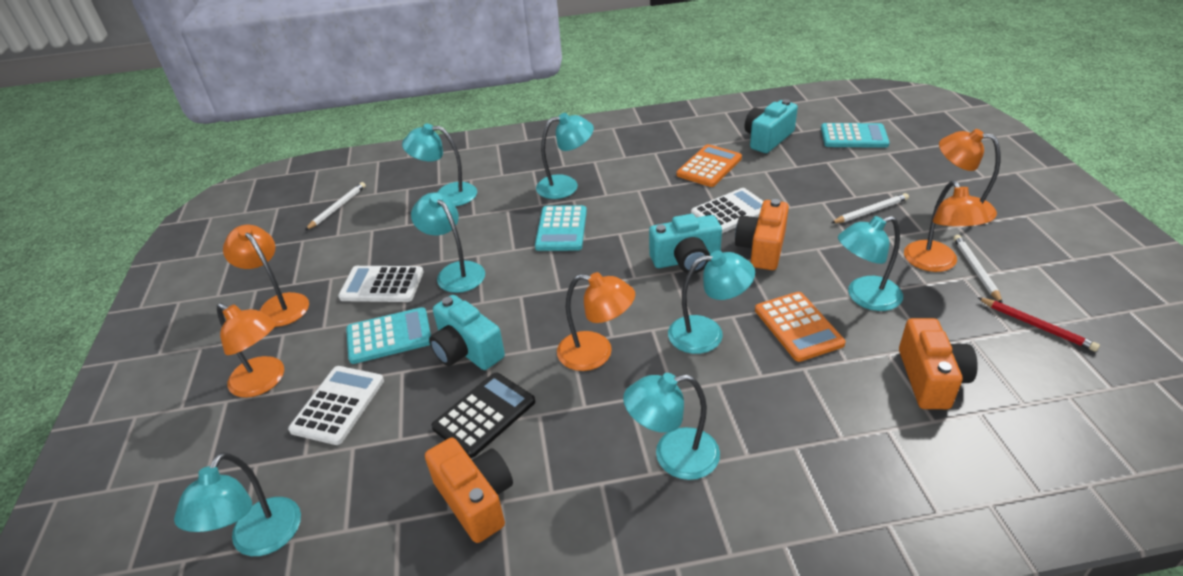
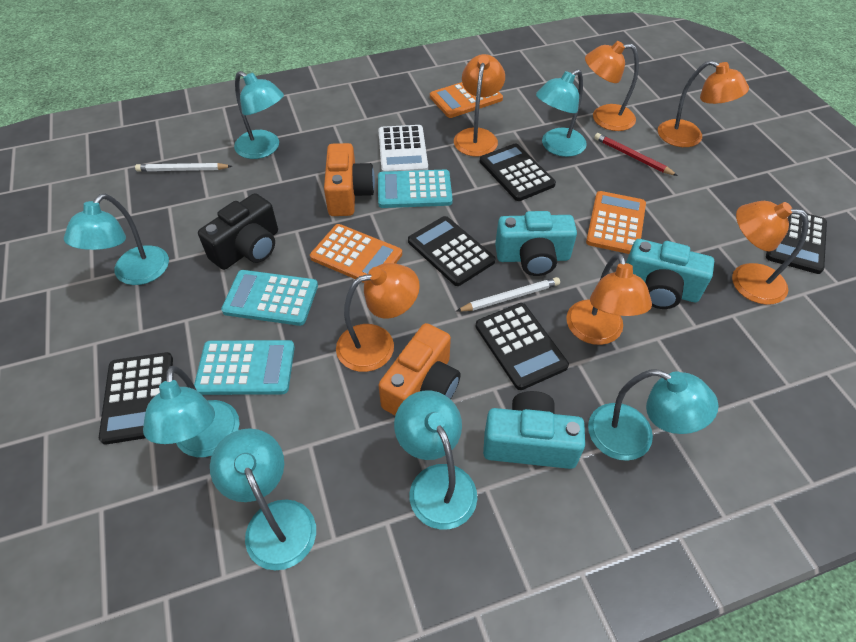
black calculator: 1 -> 5
black camera: 0 -> 1
orange calculator: 2 -> 3
orange camera: 3 -> 2
orange lamp: 5 -> 6
white calculator: 3 -> 1
white pencil: 3 -> 2

